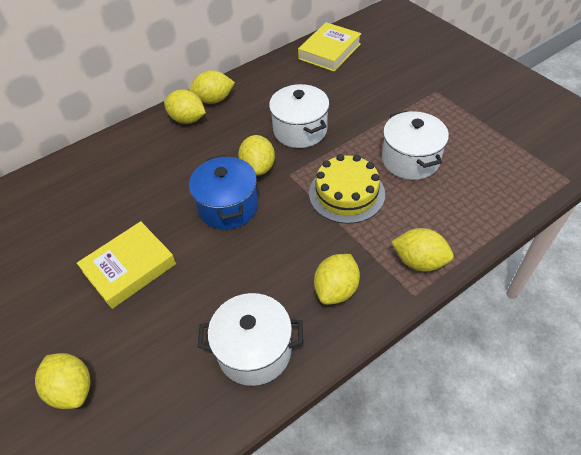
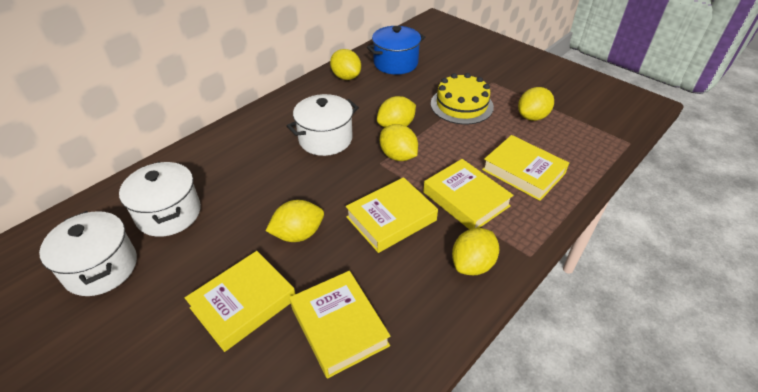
yellow book: 2 -> 5

